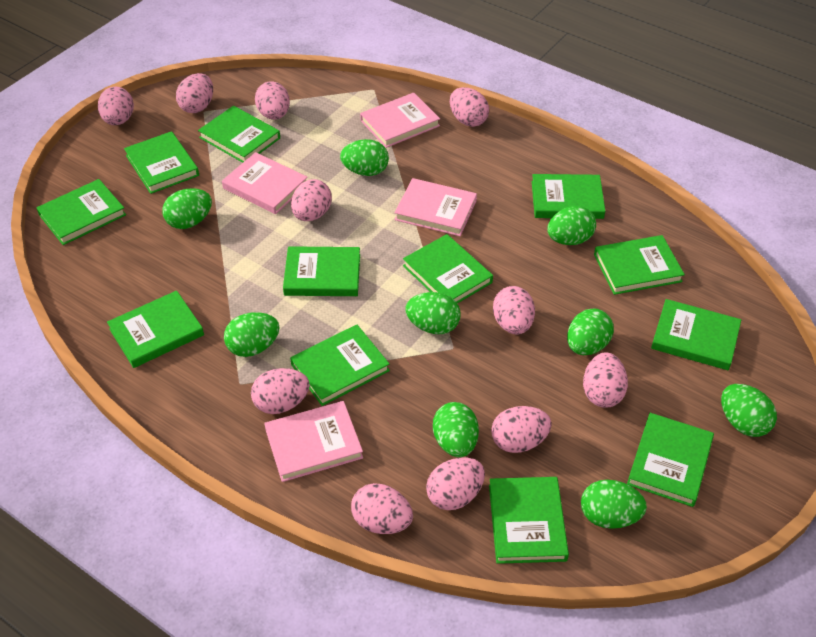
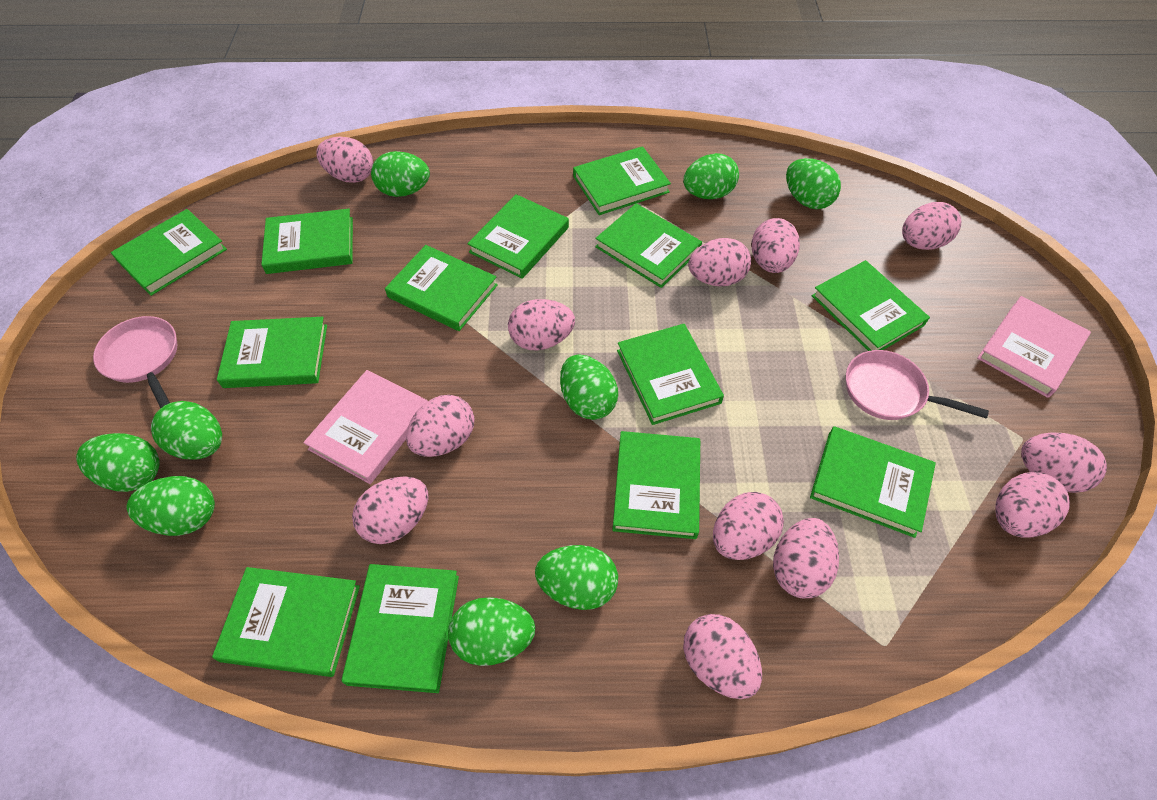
green book: 12 -> 13
pink book: 4 -> 2
pink egg: 11 -> 12
pink pan: 0 -> 2

